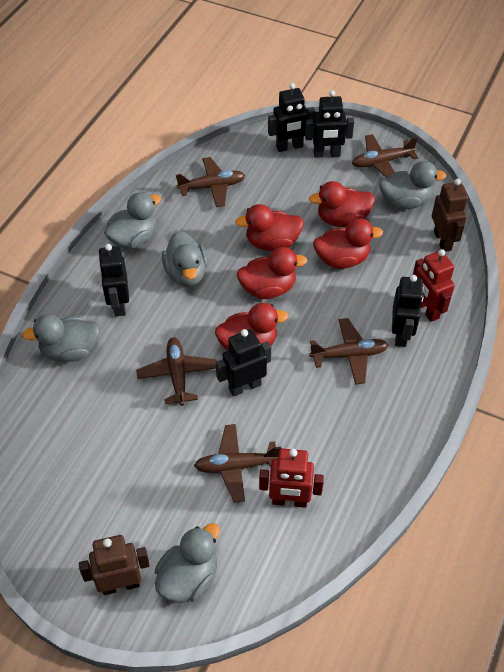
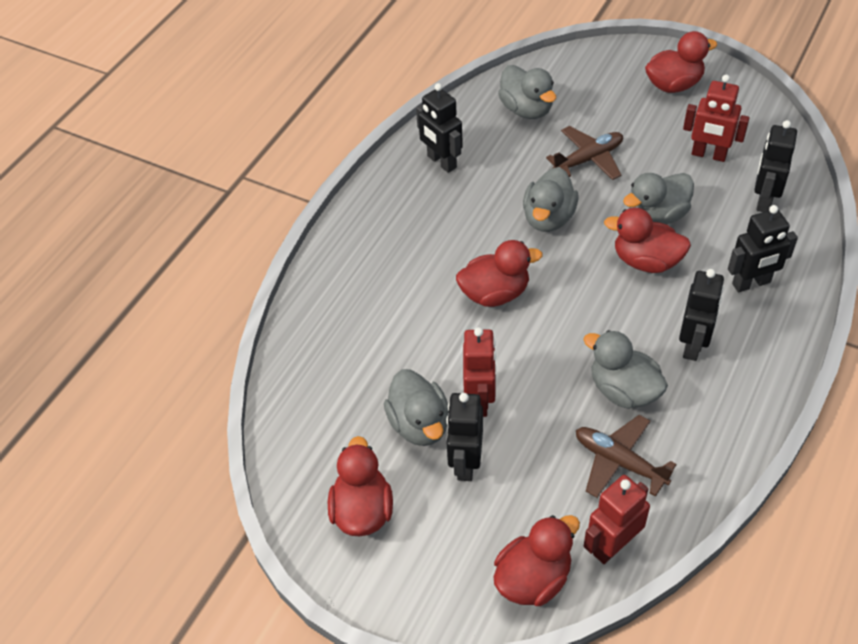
brown plane: 5 -> 2
brown robot: 2 -> 0
red robot: 2 -> 3

